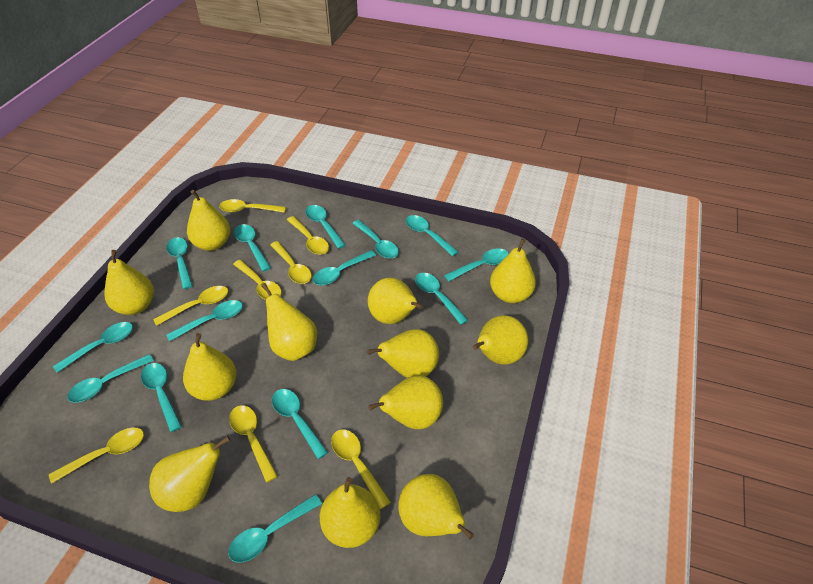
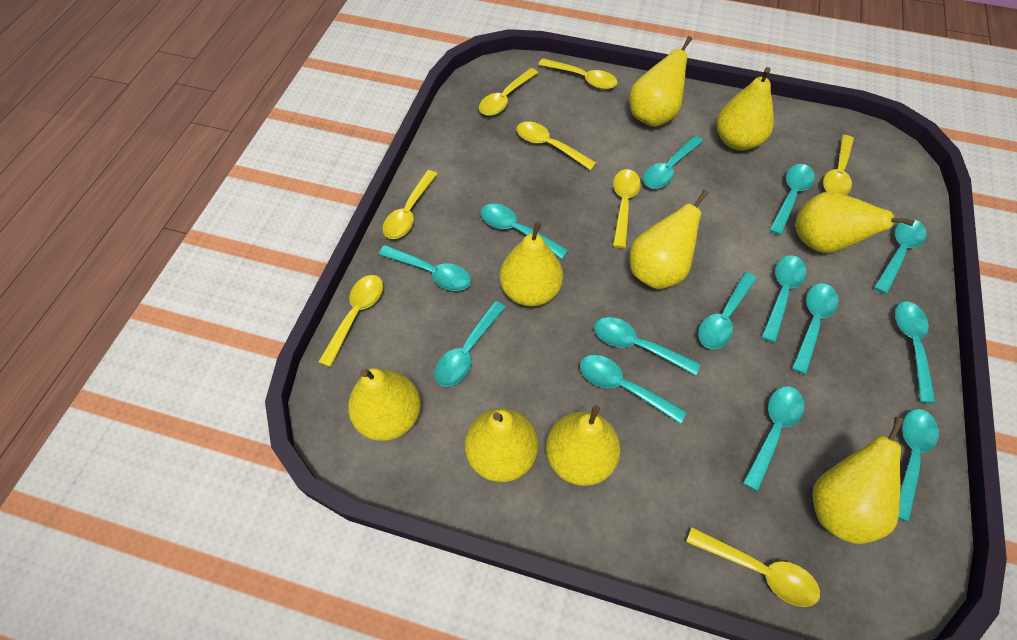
yellow pear: 12 -> 9

